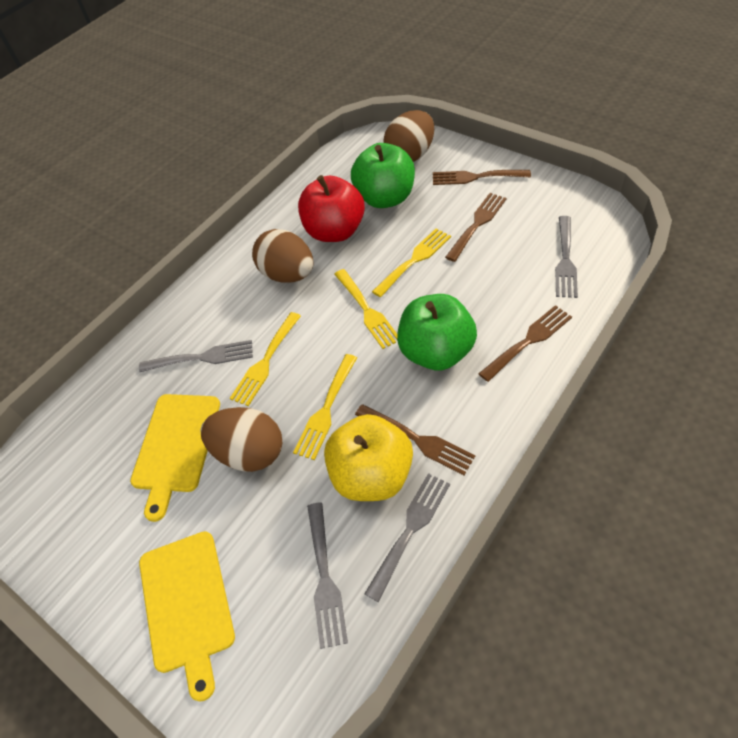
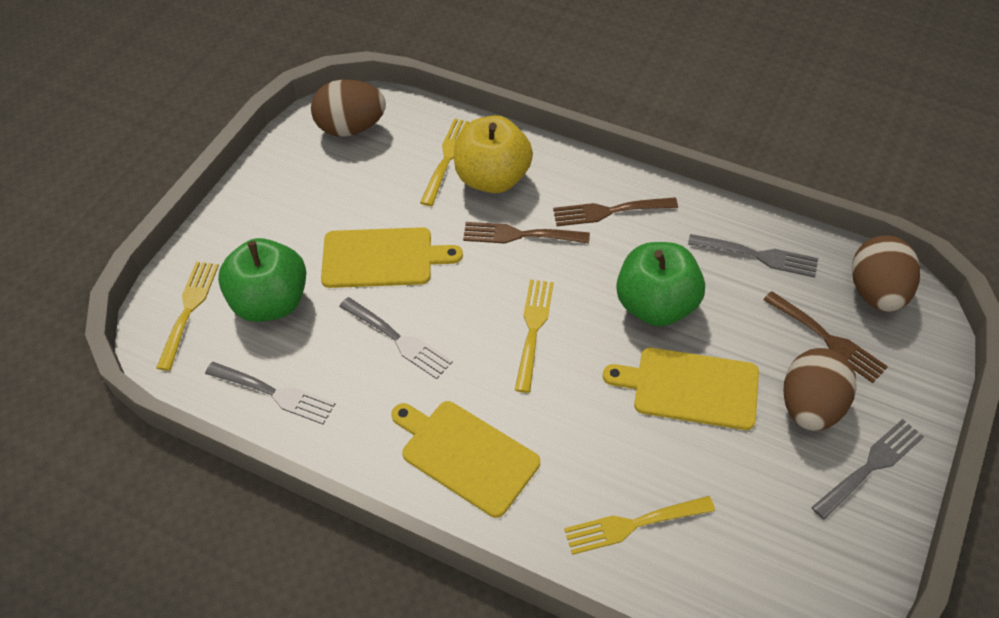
brown fork: 4 -> 3
red apple: 1 -> 0
yellow cutting board: 2 -> 3

